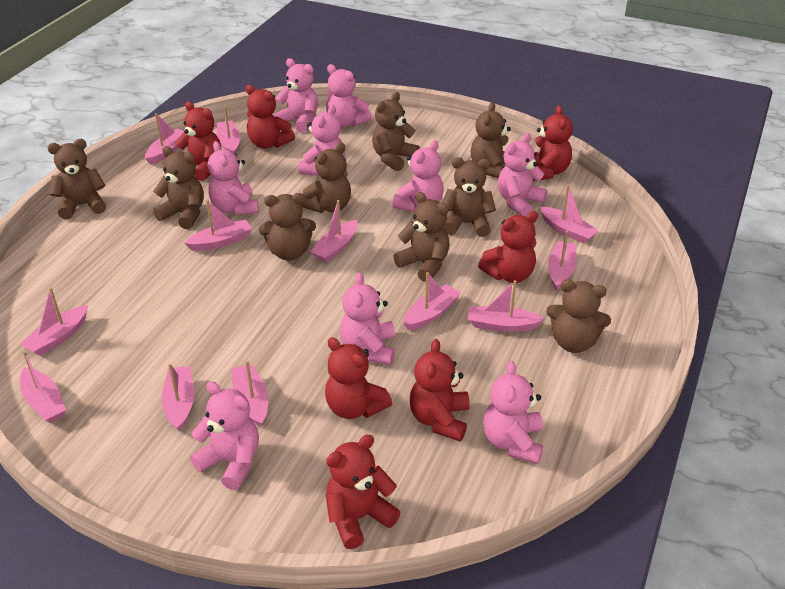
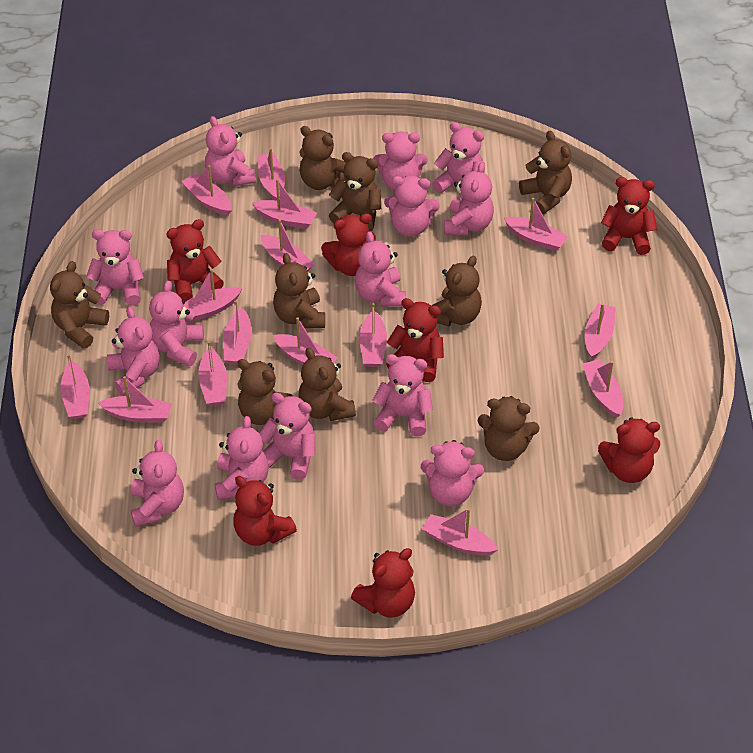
pink boat: 12 -> 15
pink teddy bear: 9 -> 14

